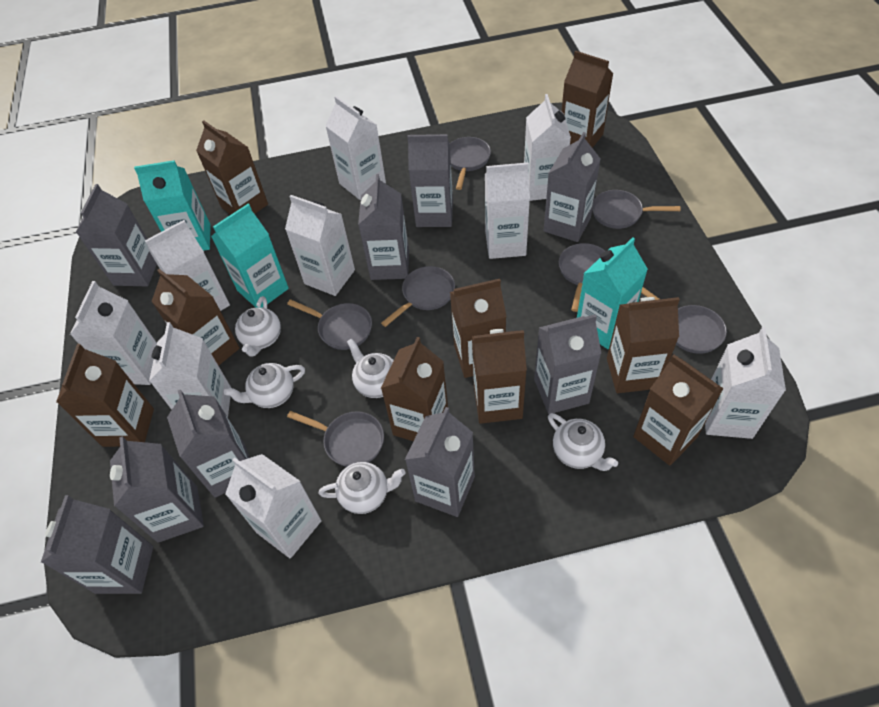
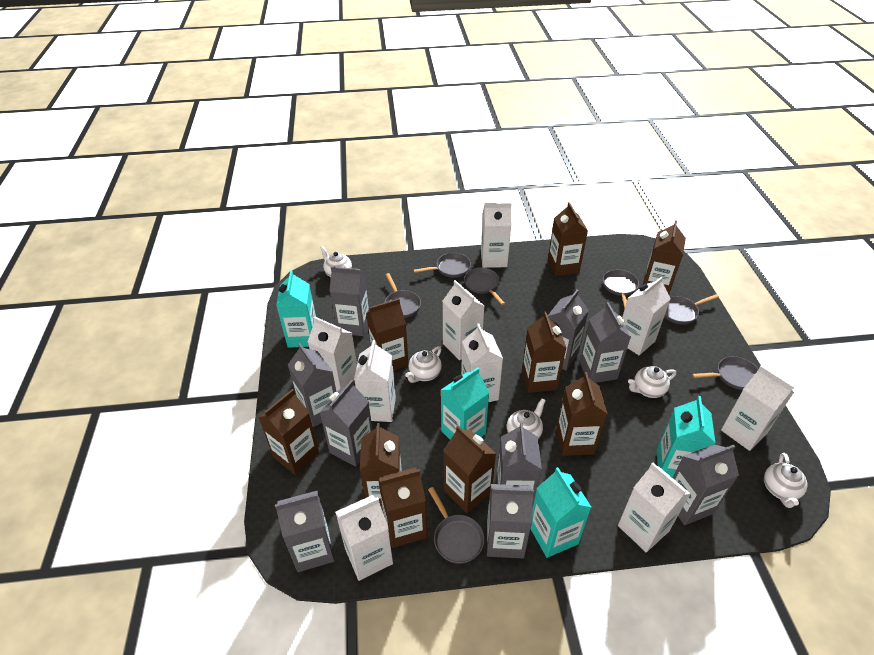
turquoise carton: 3 -> 4

